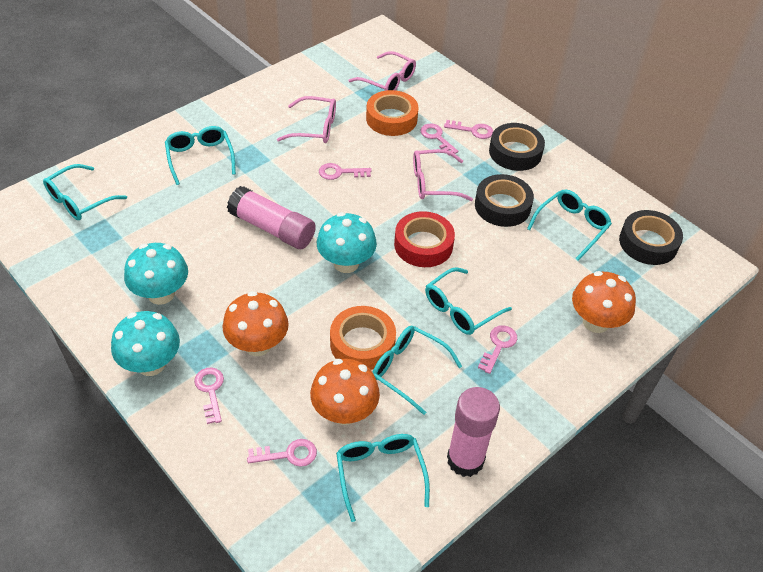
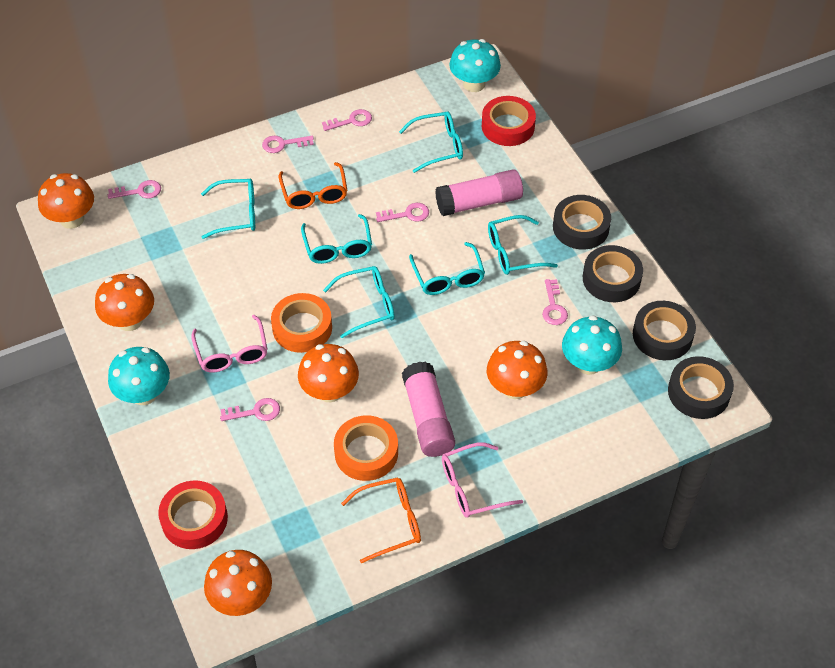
black tape: 3 -> 4
orange glasses: 0 -> 2
orange mushroom: 3 -> 5
pink glasses: 3 -> 2
red tape: 1 -> 2

